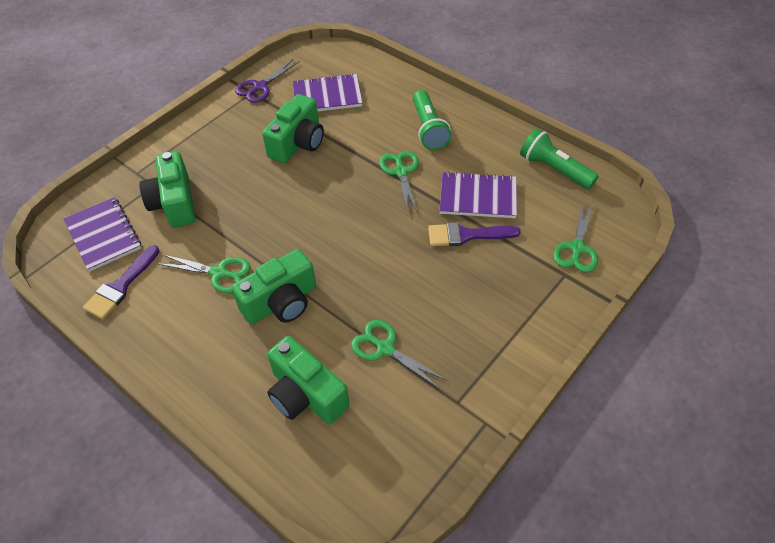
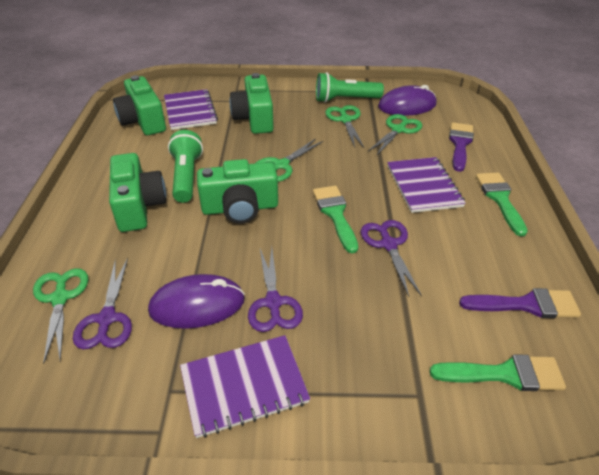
green brush: 0 -> 3
purple mouse: 0 -> 2
purple scissors: 1 -> 3

